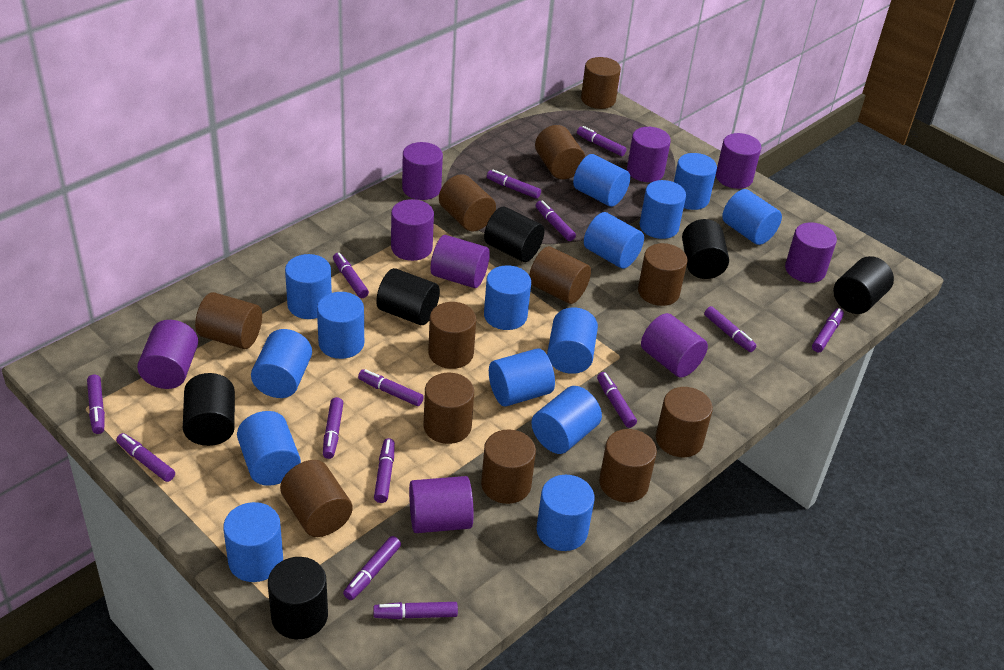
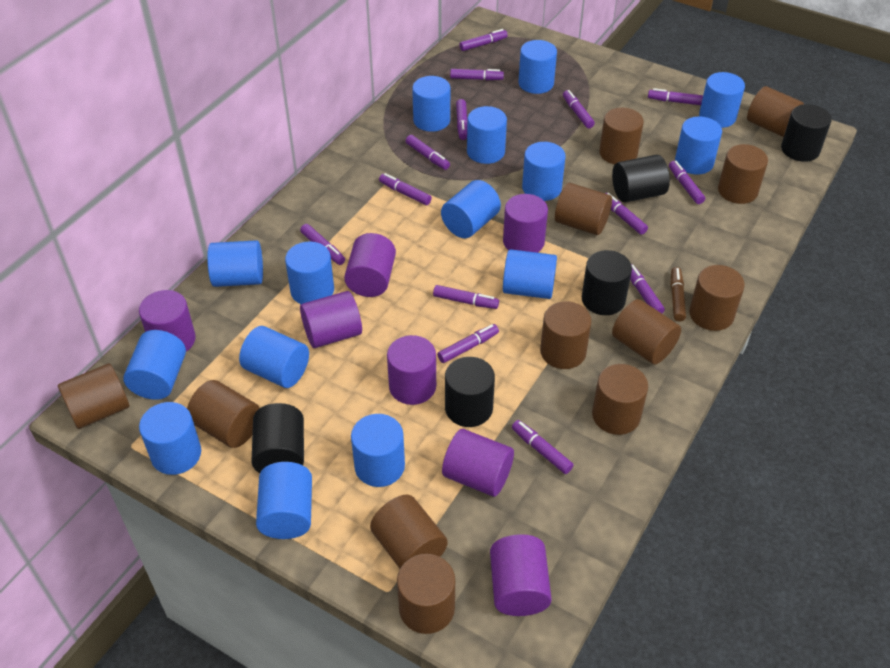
black cylinder: 6 -> 5
brown marker: 0 -> 1
purple cylinder: 9 -> 7

